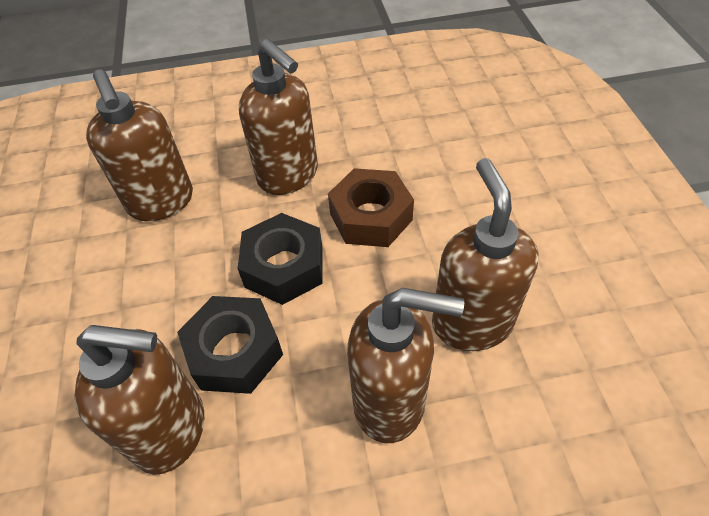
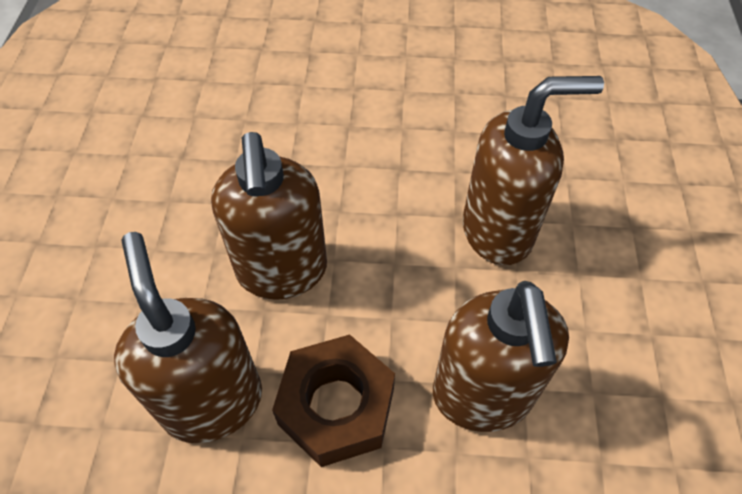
black nut: 2 -> 0
brown soap dispenser: 5 -> 4

